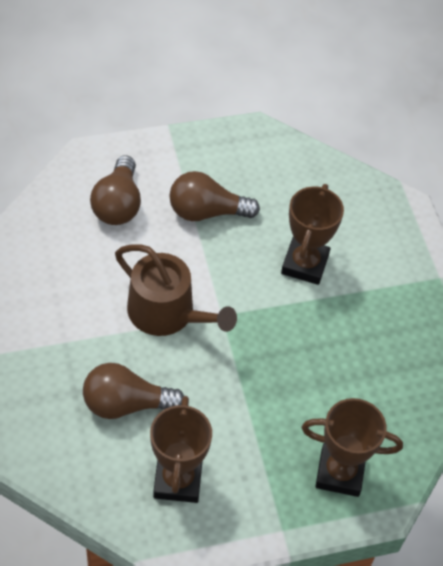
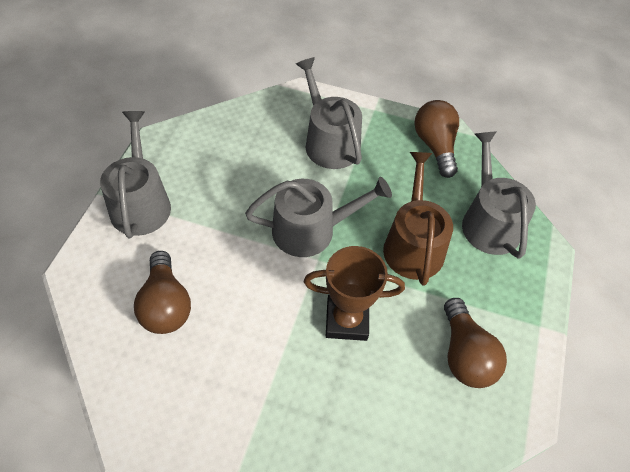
brown trophy: 3 -> 1
grey watering can: 0 -> 4

